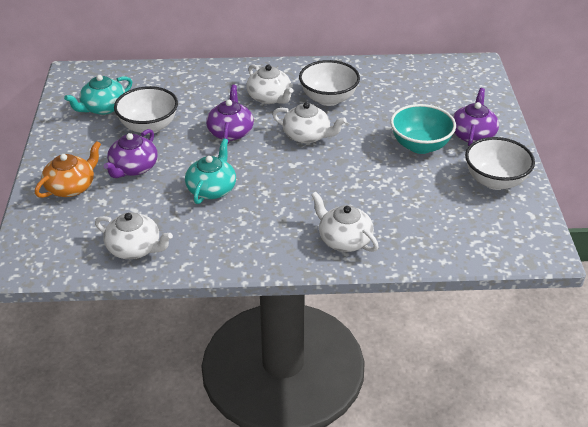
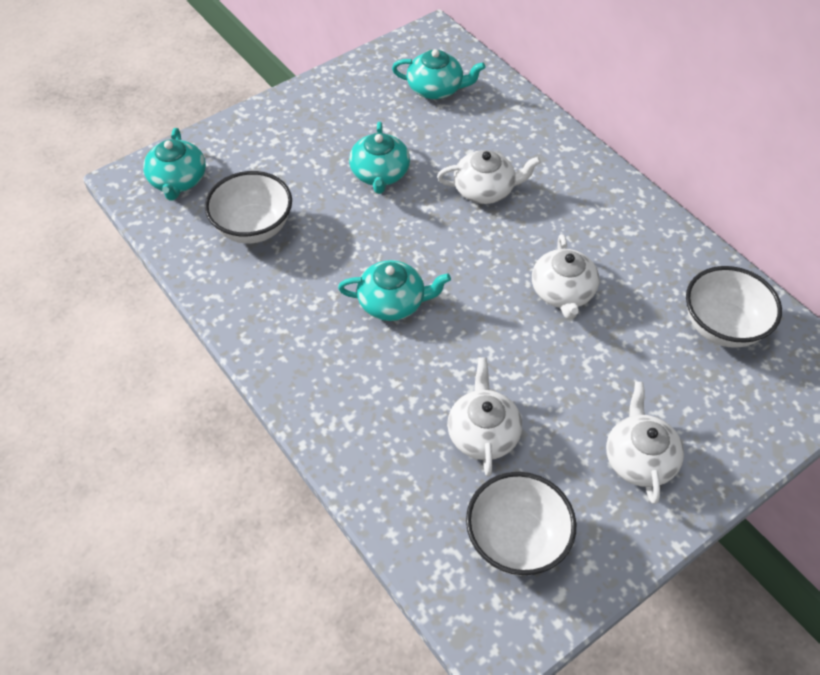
orange teapot: 1 -> 0
purple teapot: 3 -> 0
turquoise bowl: 1 -> 0
turquoise teapot: 2 -> 4

